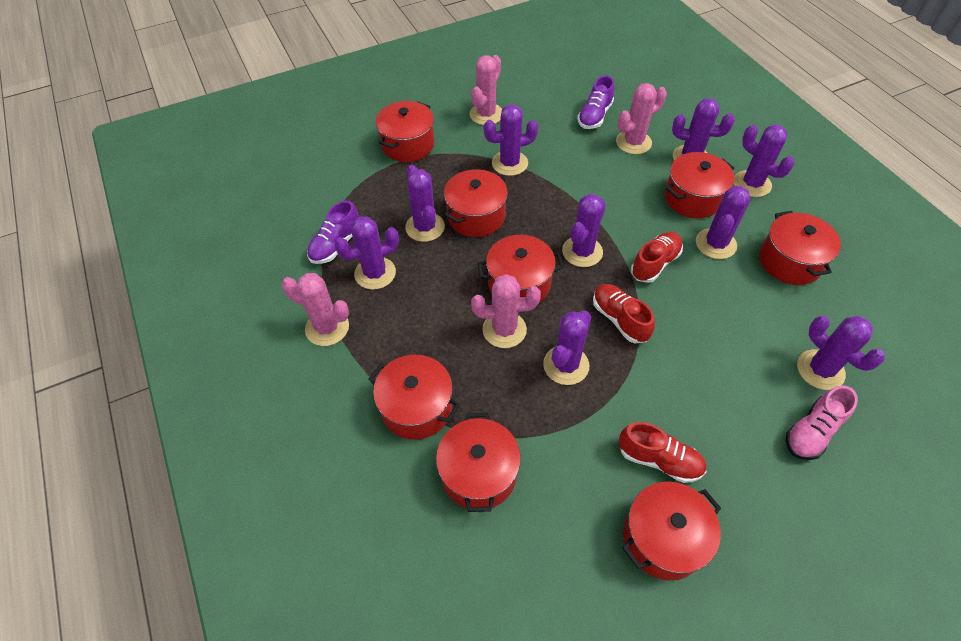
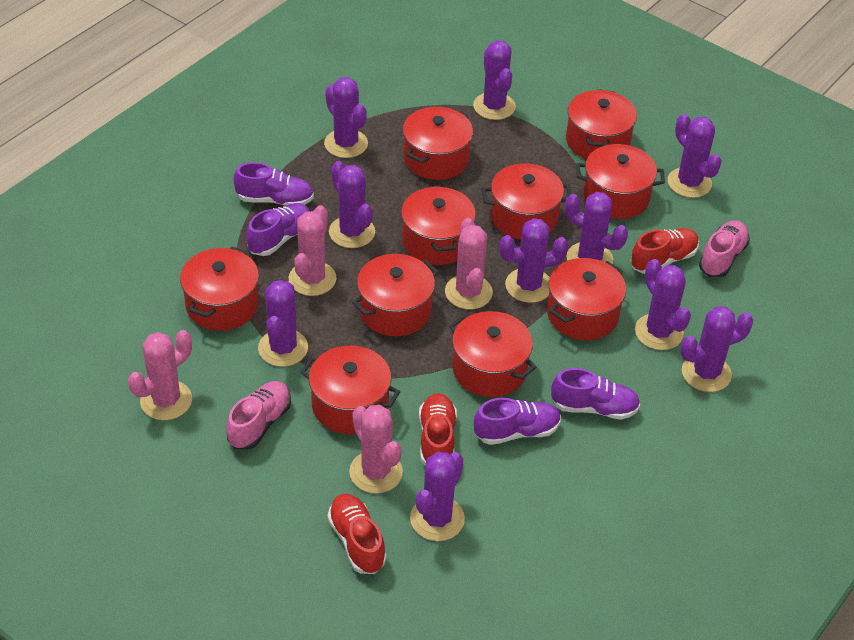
pink shoe: 1 -> 2
purple cactus: 9 -> 10
purple shoe: 2 -> 4
red pot: 8 -> 10

